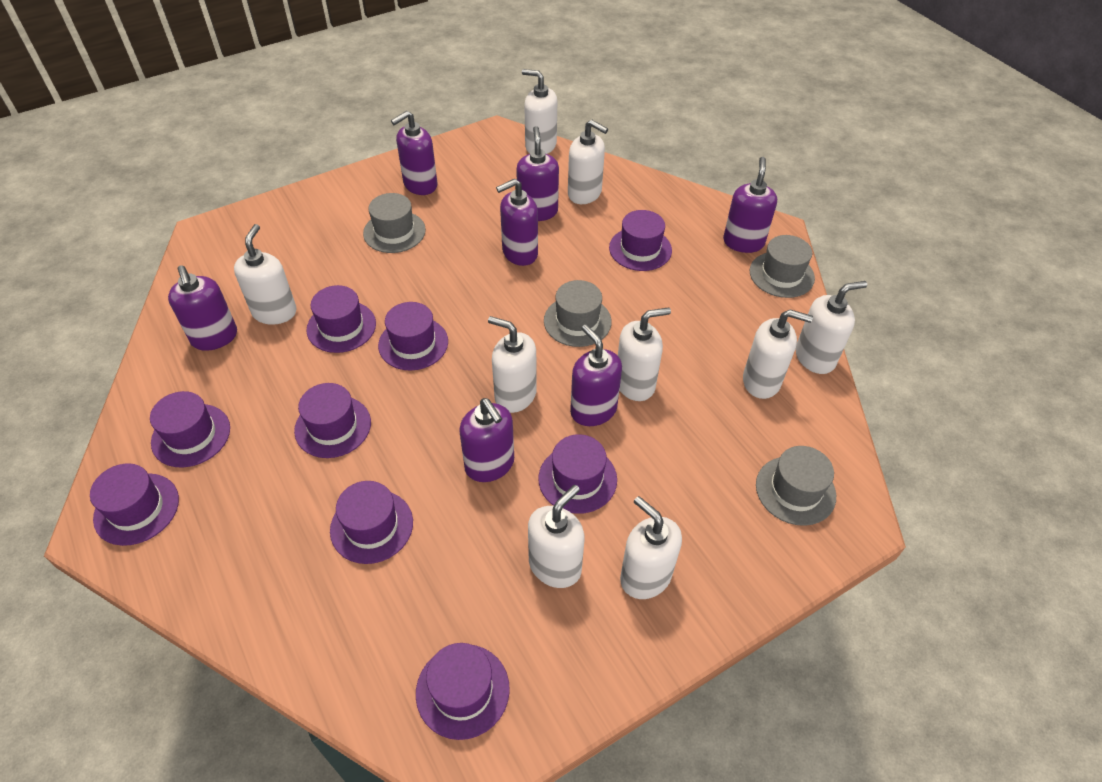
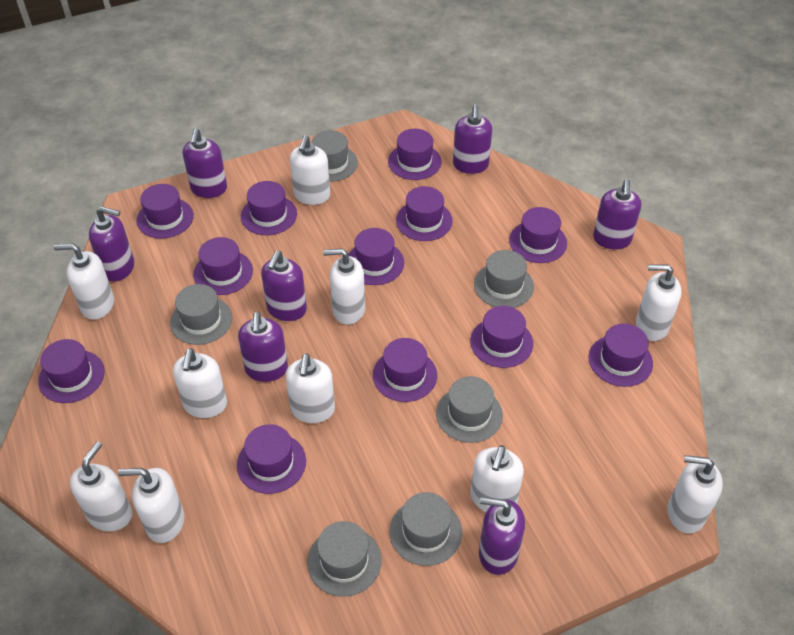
grey hat: 4 -> 6
purple hat: 9 -> 12
white soap dispenser: 9 -> 10

